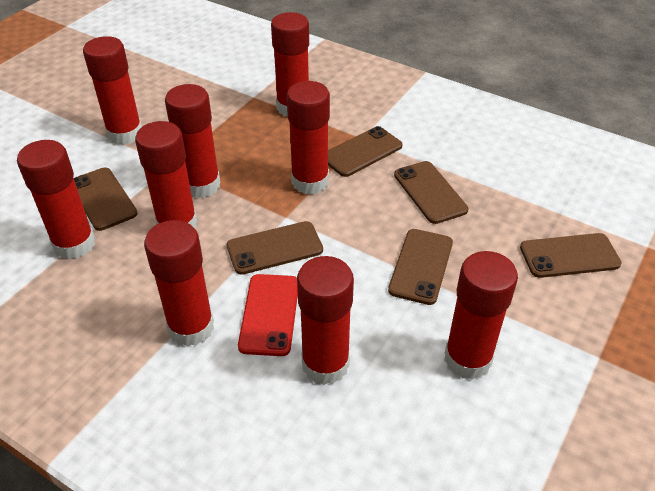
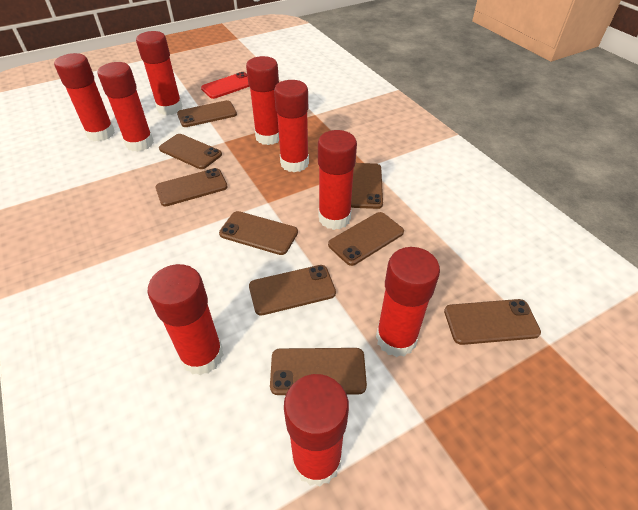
brown phone: 6 -> 9

